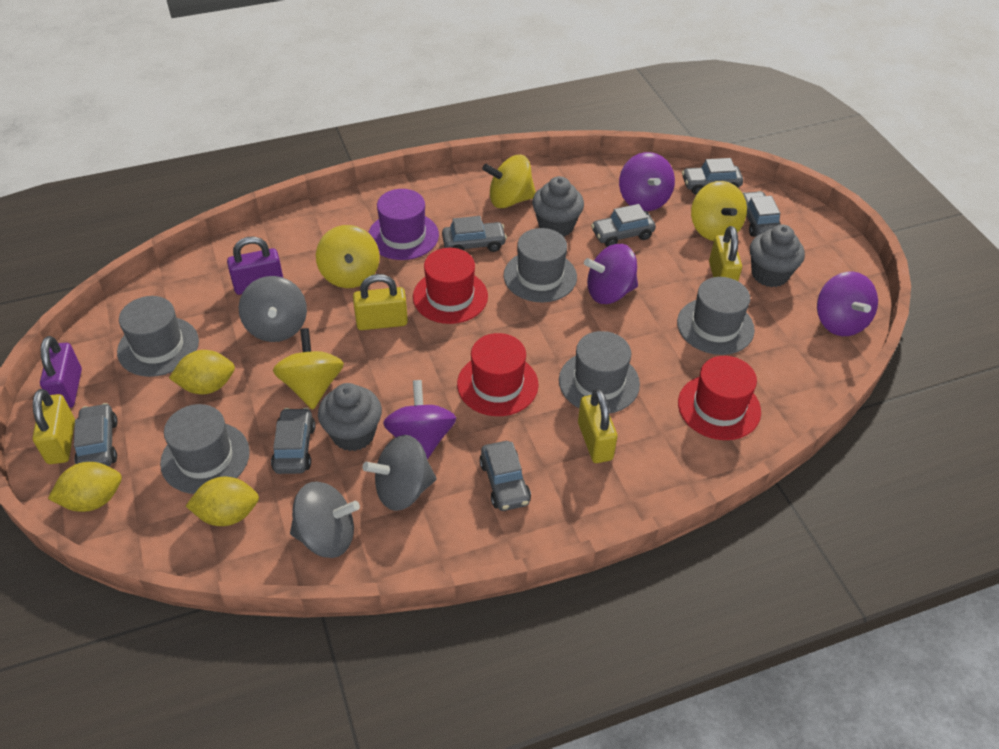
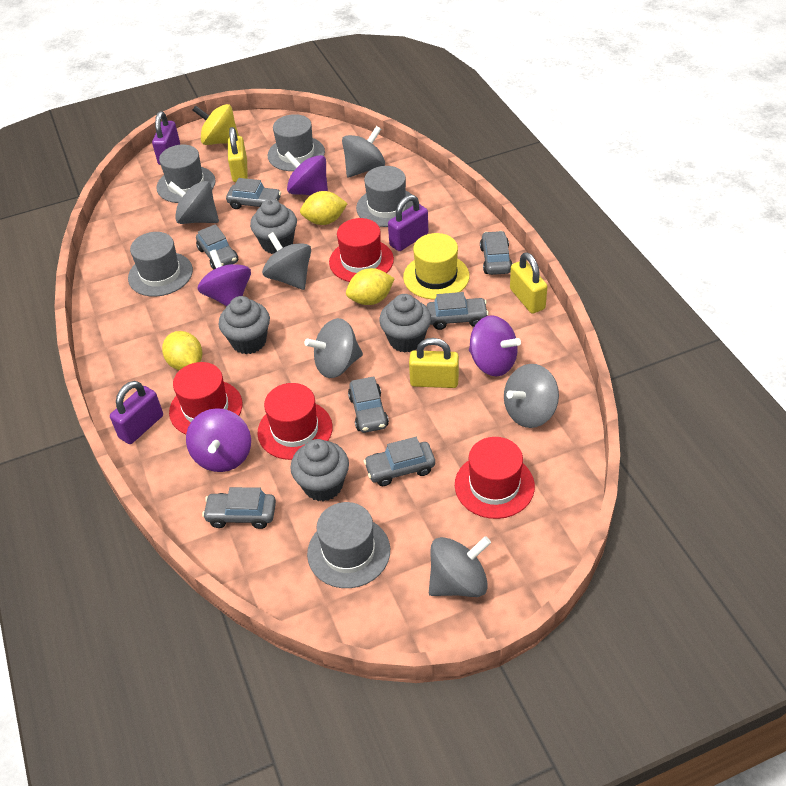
grey cupcake: 3 -> 4
grey spinning top: 3 -> 6
purple hat: 1 -> 0
purple padlock: 2 -> 3
red hat: 3 -> 4
yellow hat: 0 -> 1
yellow padlock: 4 -> 3
yellow spinning top: 4 -> 1

